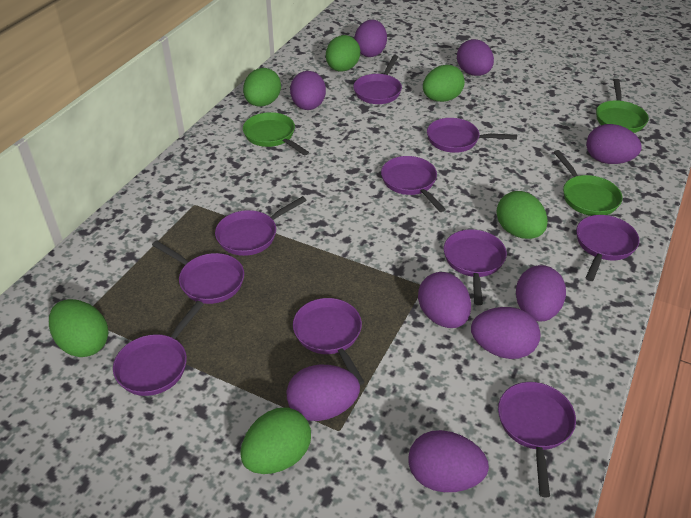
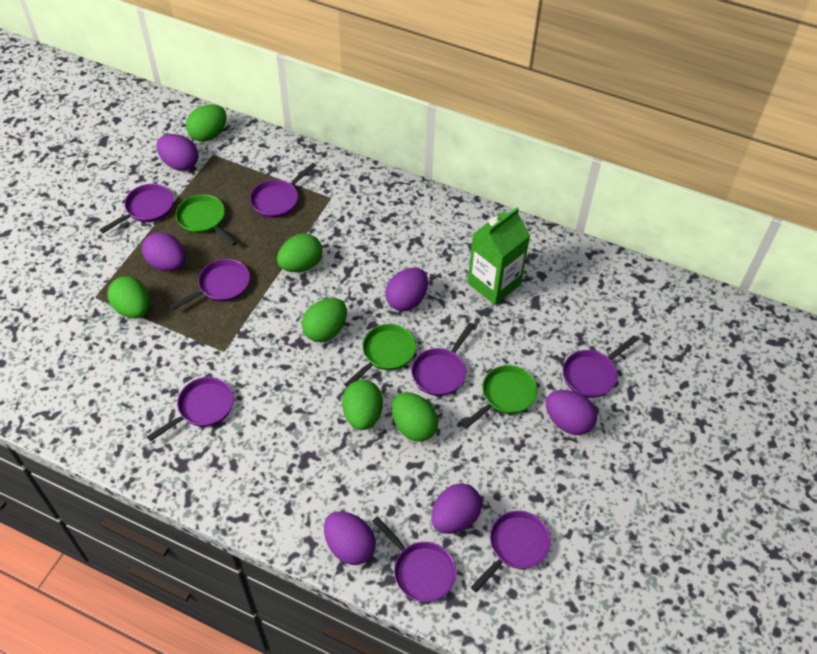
green carton: 0 -> 1
purple egg: 9 -> 6
purple pan: 10 -> 8

